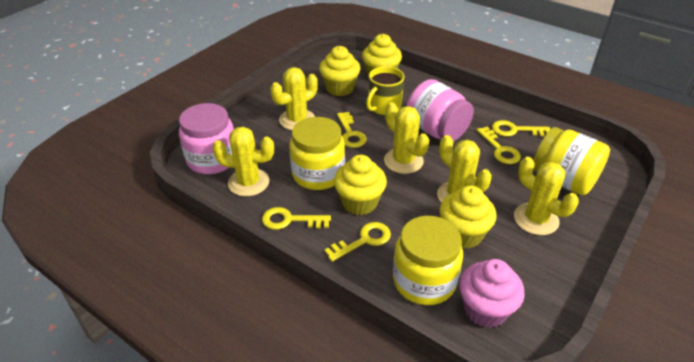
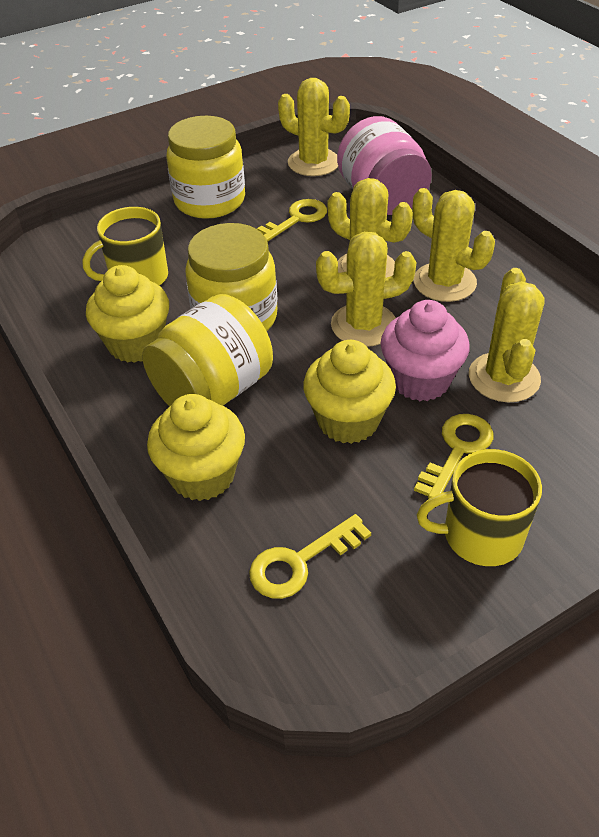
pink jar: 2 -> 1
yellow cupcake: 4 -> 3
yellow key: 5 -> 3
yellow mug: 1 -> 2

